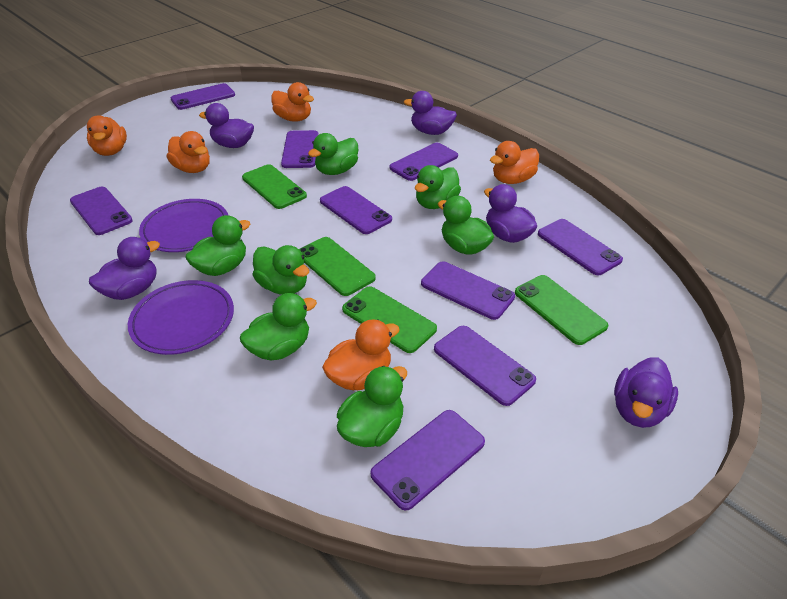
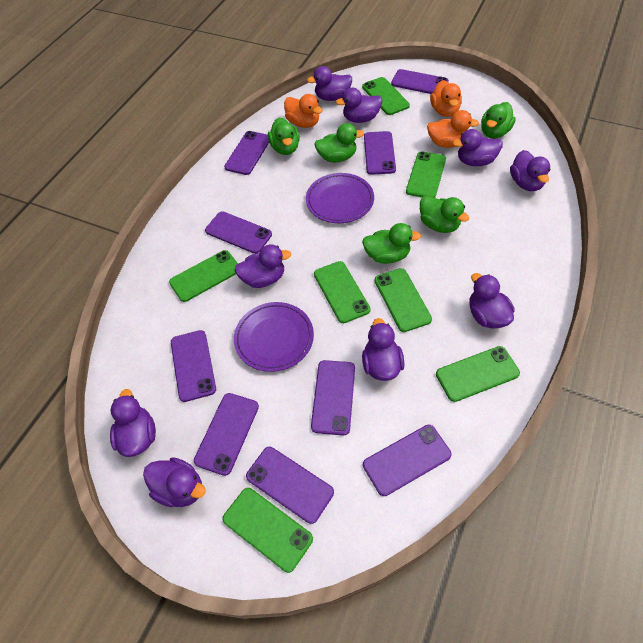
green duck: 7 -> 5
green phone: 4 -> 7
orange duck: 5 -> 3
purple duck: 5 -> 9

